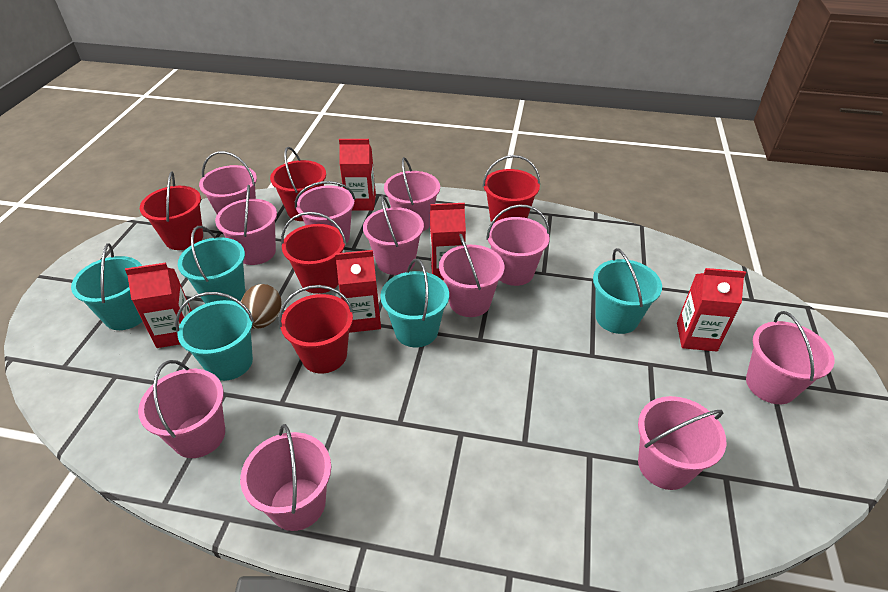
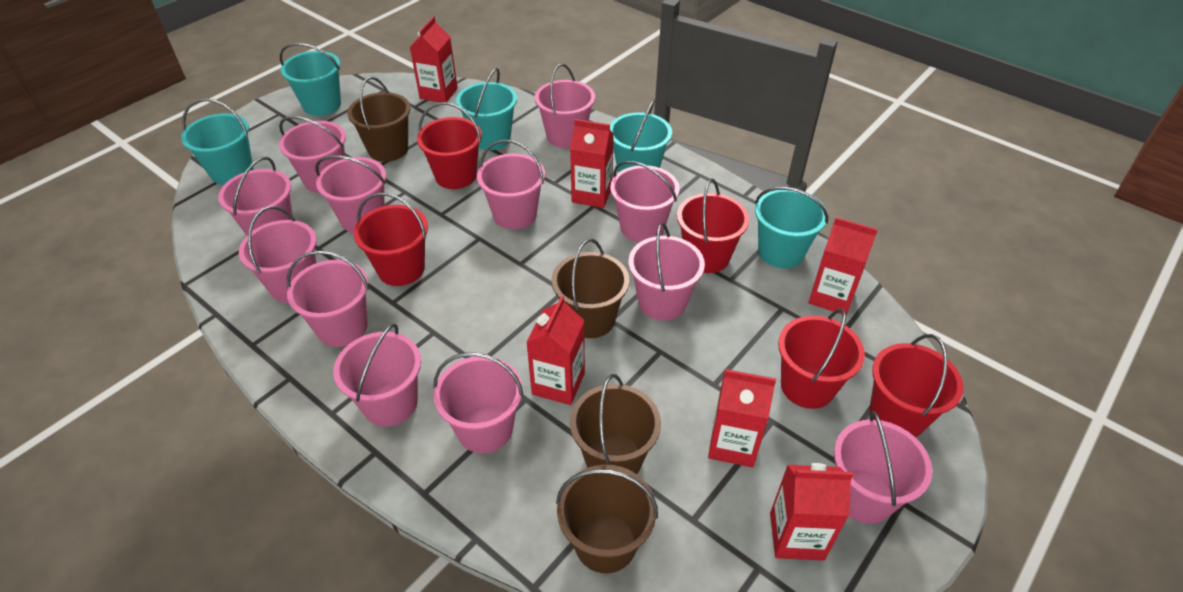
brown bucket: 0 -> 4
brown egg: 1 -> 0
pink bucket: 11 -> 12
red carton: 5 -> 6

